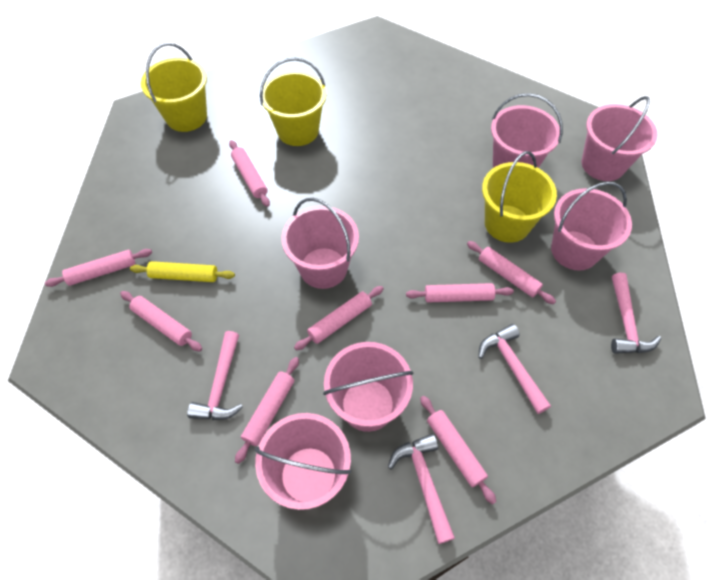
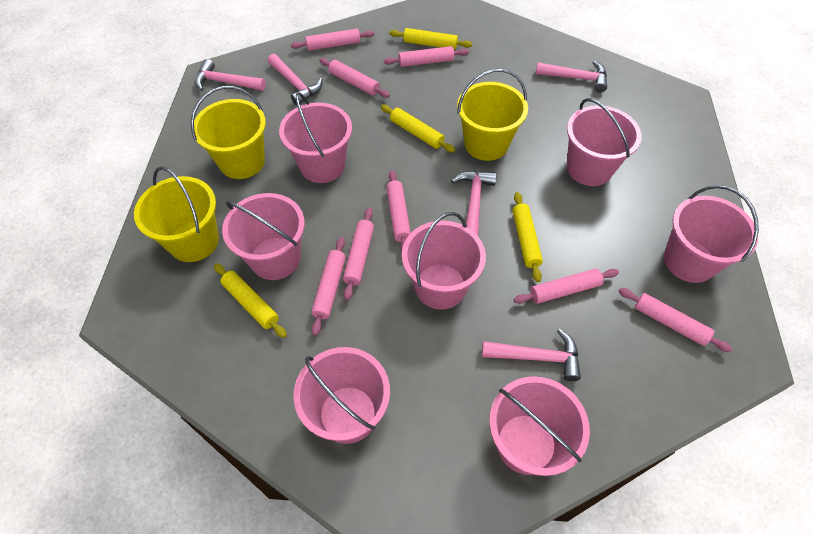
pink bucket: 6 -> 7
pink hammer: 4 -> 5
yellow rolling pin: 1 -> 4

